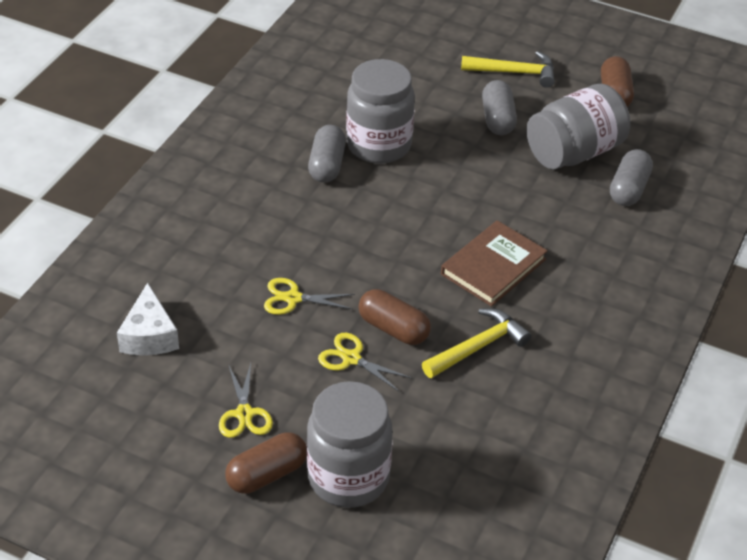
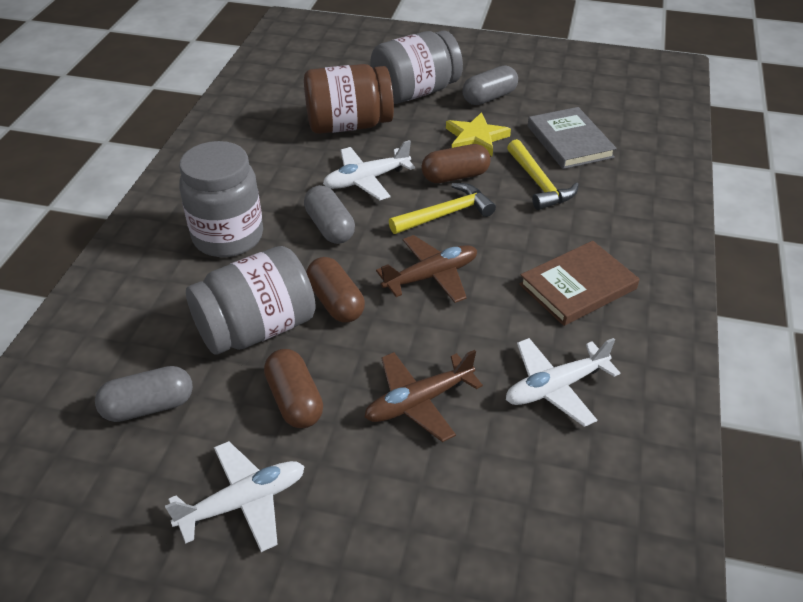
brown jar: 0 -> 1
brown plane: 0 -> 2
grey book: 0 -> 1
white cheese: 1 -> 0
white plane: 0 -> 3
yellow scissors: 3 -> 0
yellow star: 0 -> 1

